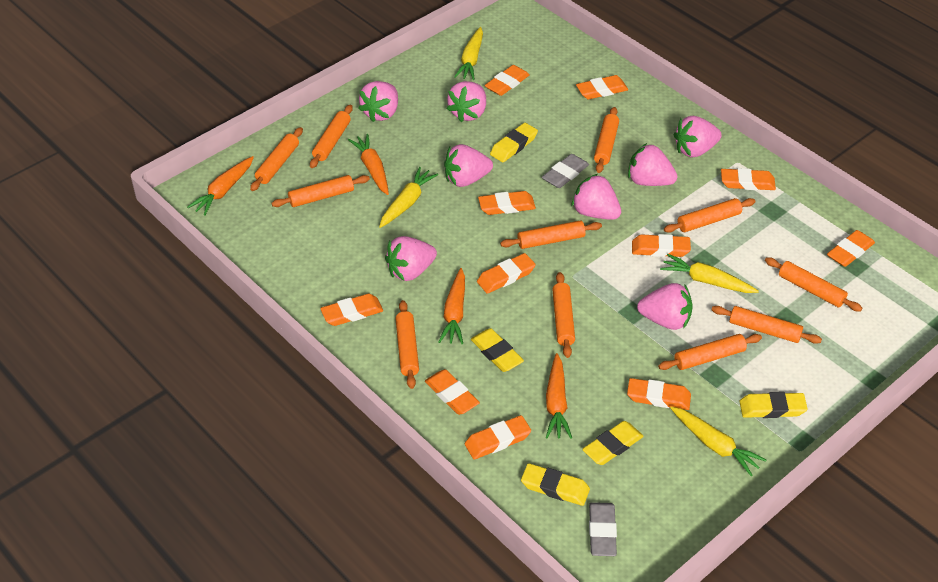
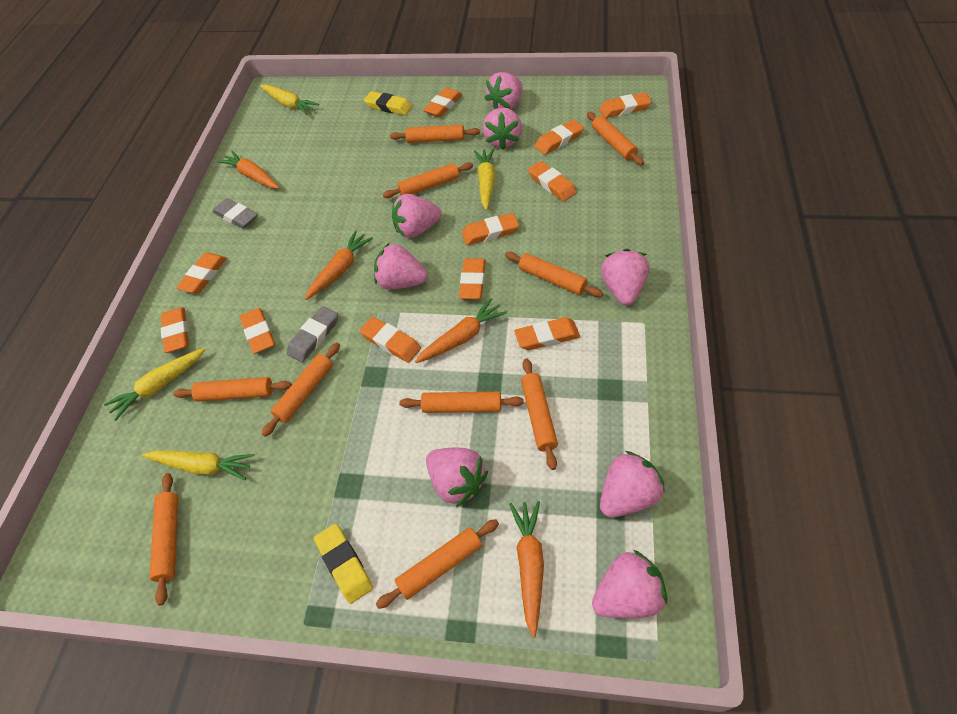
orange rolling pin: 11 -> 10
yellow eraser: 5 -> 2

